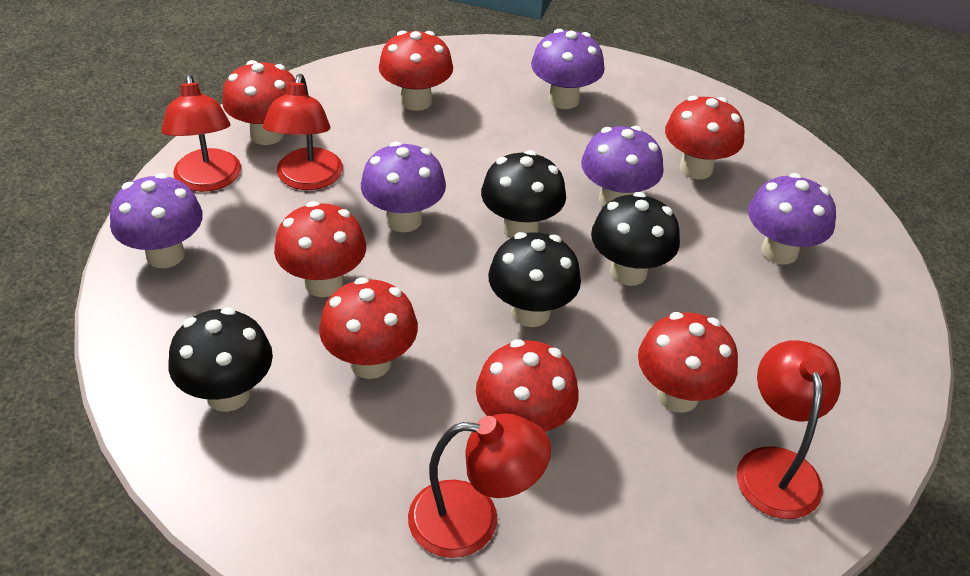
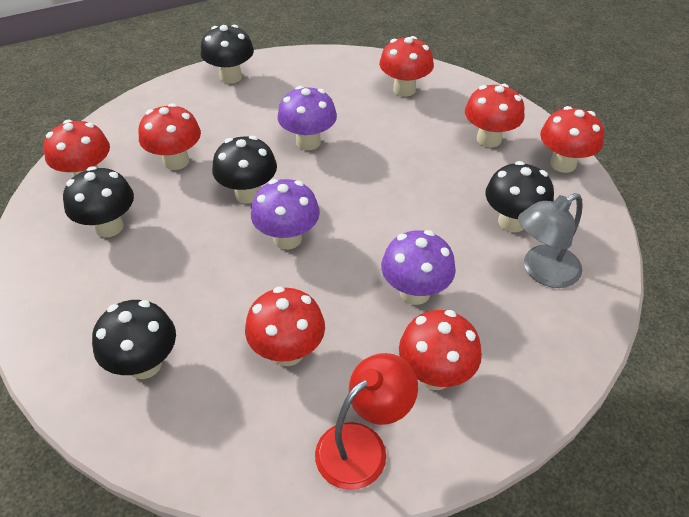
black mushroom: 4 -> 5
grey lamp: 0 -> 1
purple mushroom: 5 -> 3
red lamp: 4 -> 1

